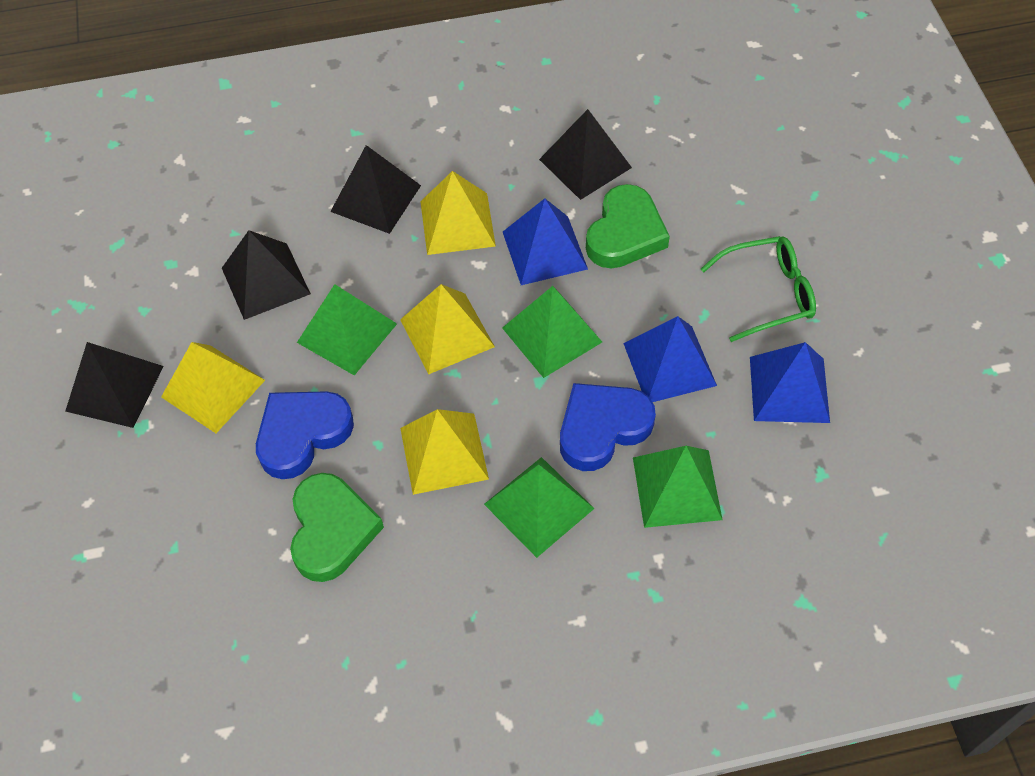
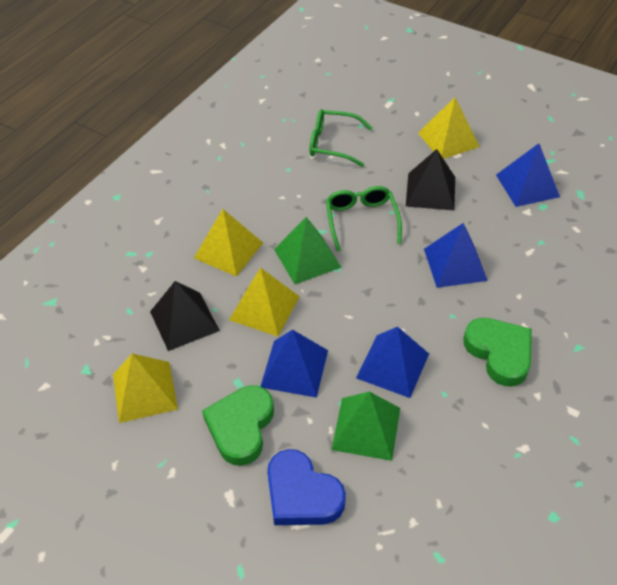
black pyramid: 4 -> 2
blue heart: 2 -> 1
blue pyramid: 3 -> 4
green glasses: 1 -> 2
green pyramid: 4 -> 2

